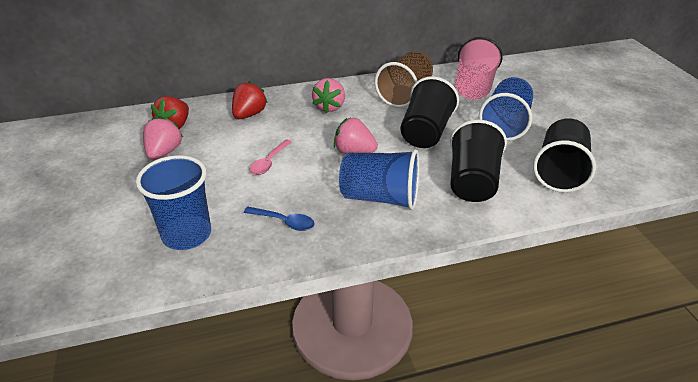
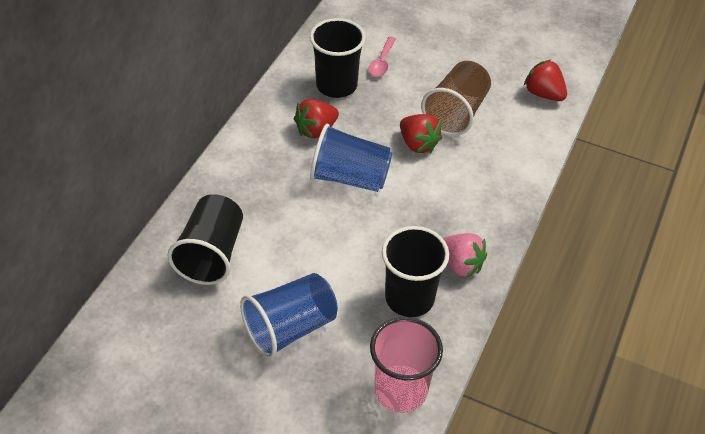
blue cup: 3 -> 2
blue spoon: 1 -> 0
pink strawberry: 3 -> 1
red strawberry: 2 -> 3

